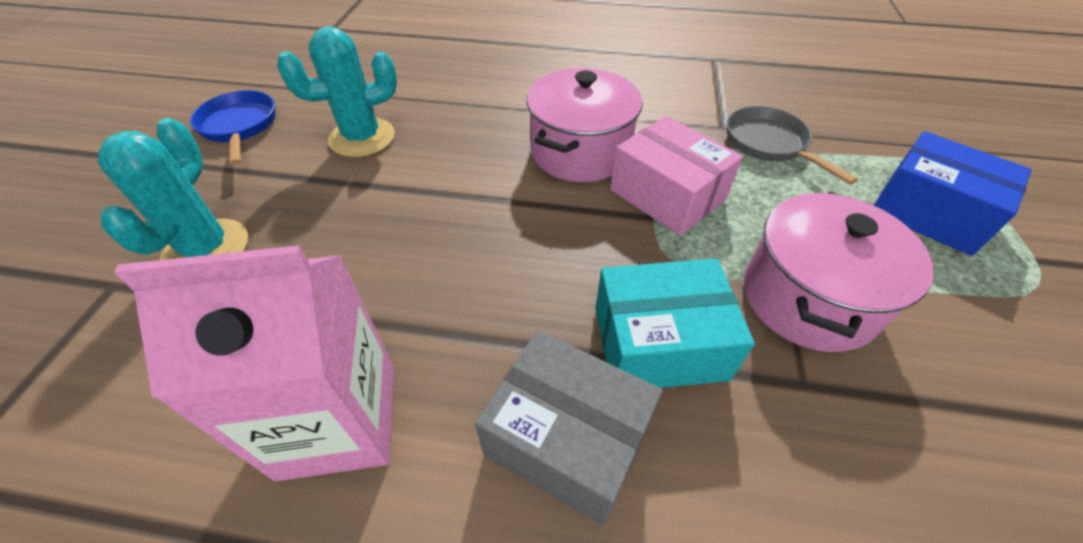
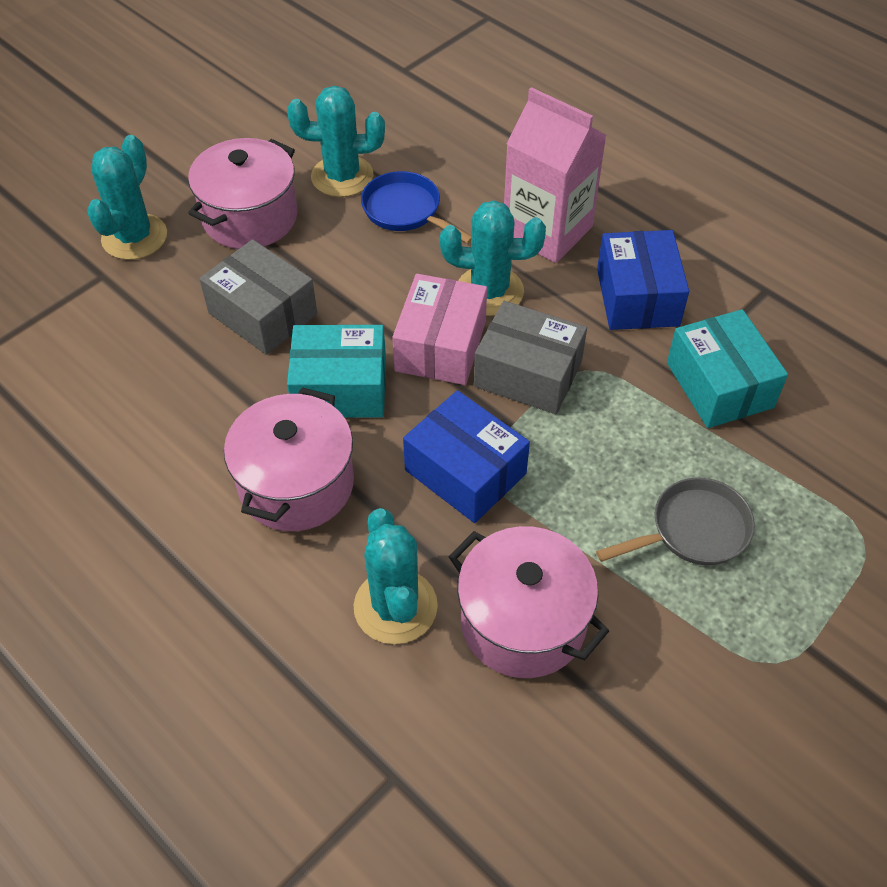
blue box: 1 -> 2
grey box: 1 -> 2
pink pot: 2 -> 3
turquoise box: 1 -> 2
turquoise cactus: 2 -> 4

